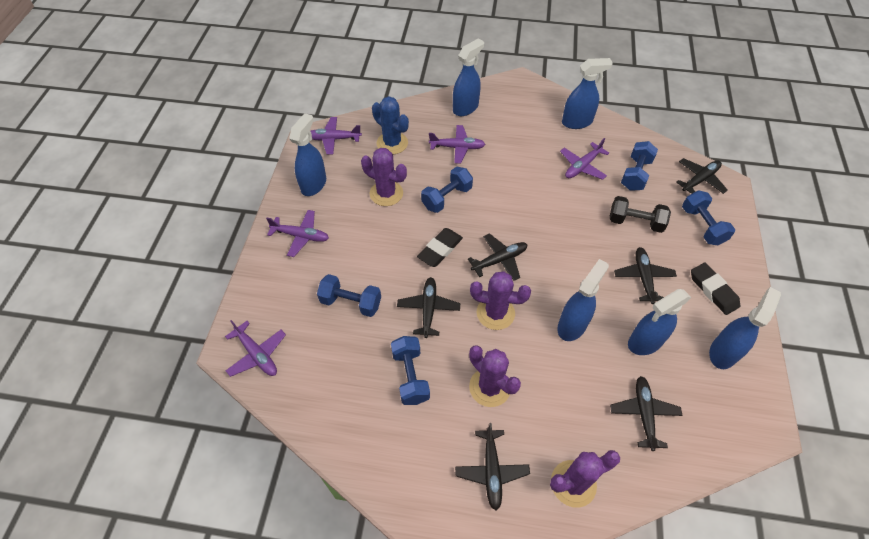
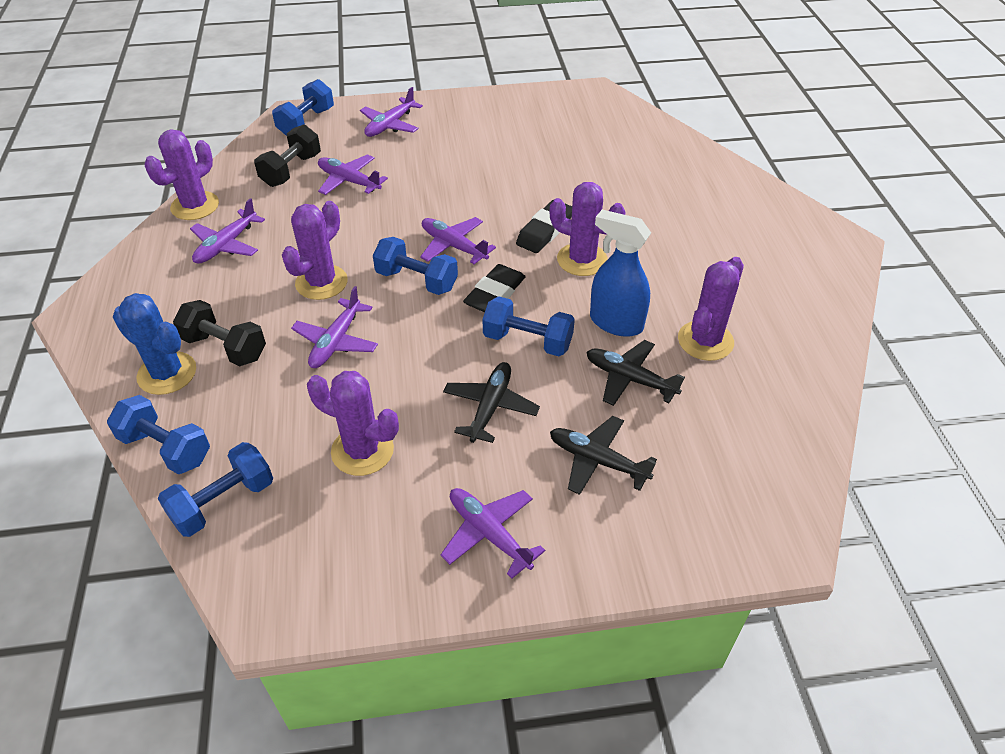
black dumbbell: 1 -> 2
black plane: 6 -> 3
blue spray bottle: 6 -> 1
purple cactus: 4 -> 5
purple plane: 5 -> 6

